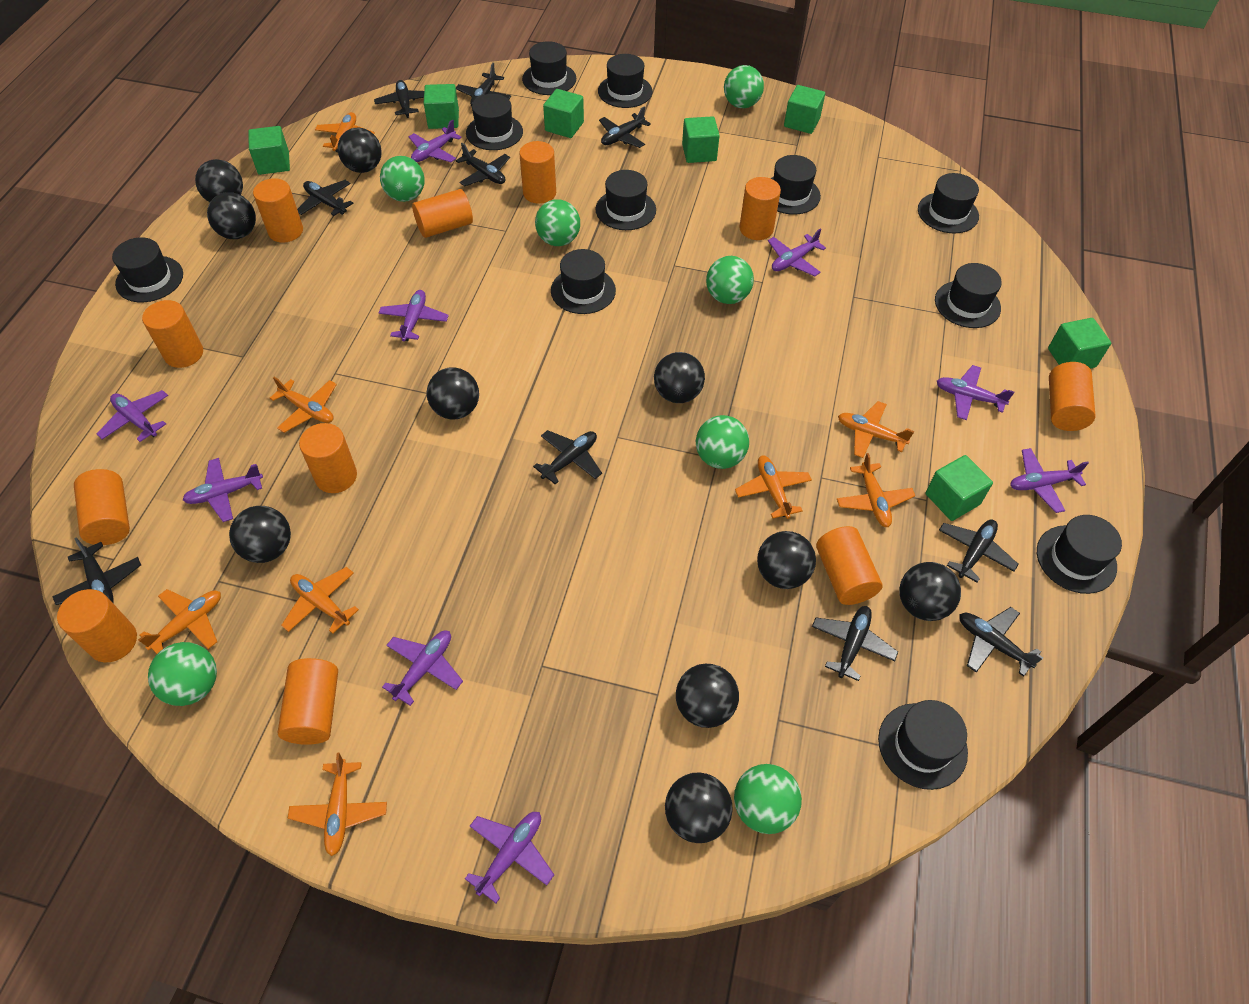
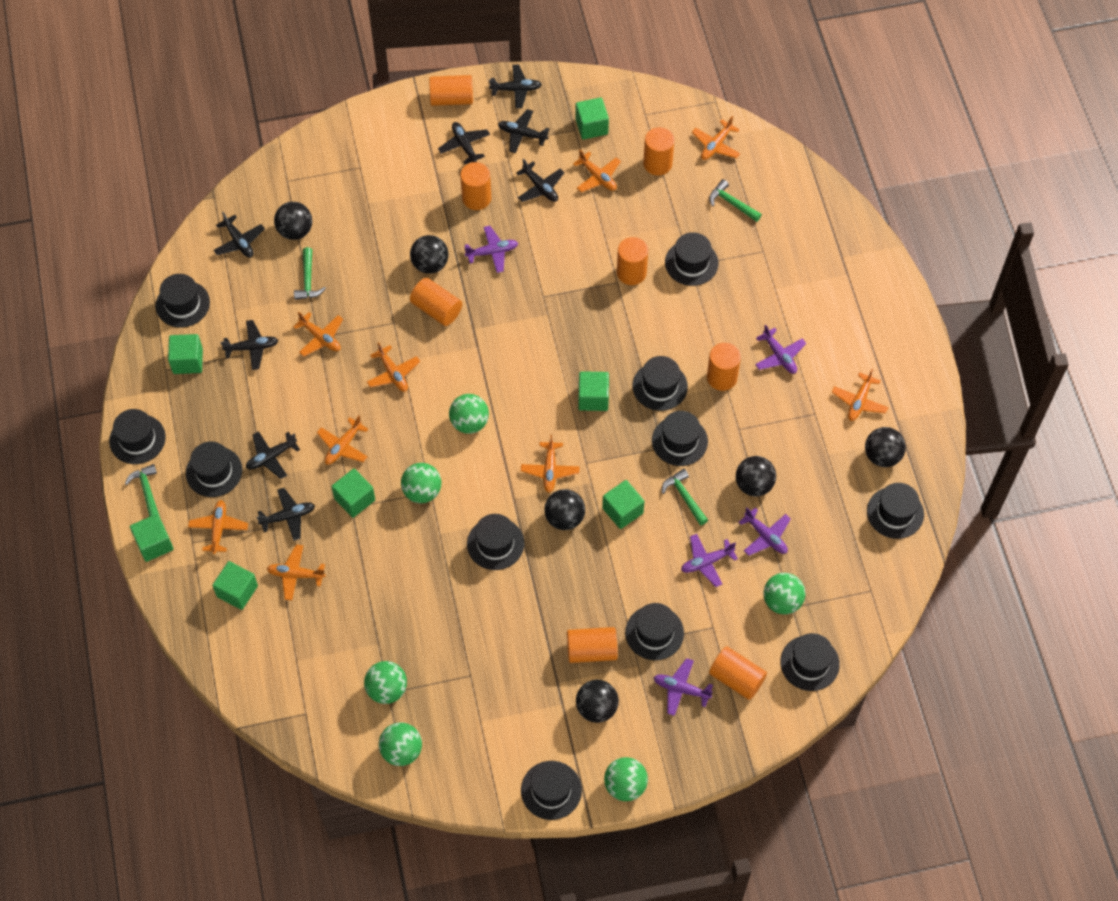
black ball: 10 -> 6
black plane: 10 -> 8
green ball: 7 -> 6
green hammer: 0 -> 4
orange cylinder: 11 -> 8
orange plane: 8 -> 9
purple plane: 9 -> 5

